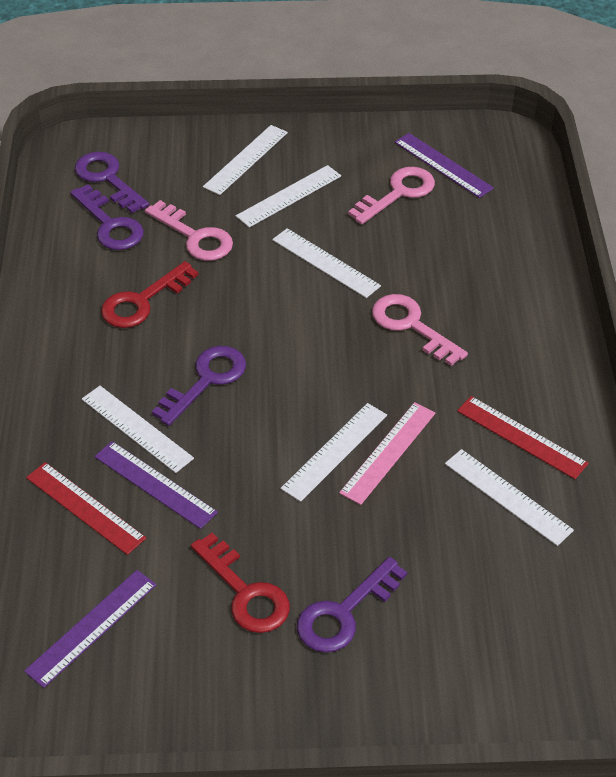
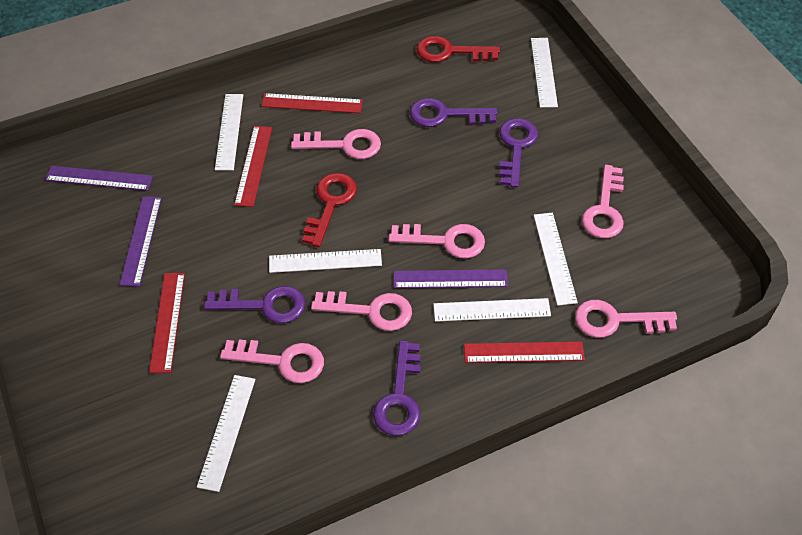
pink key: 3 -> 6
pink ruler: 1 -> 0
red ruler: 2 -> 4

